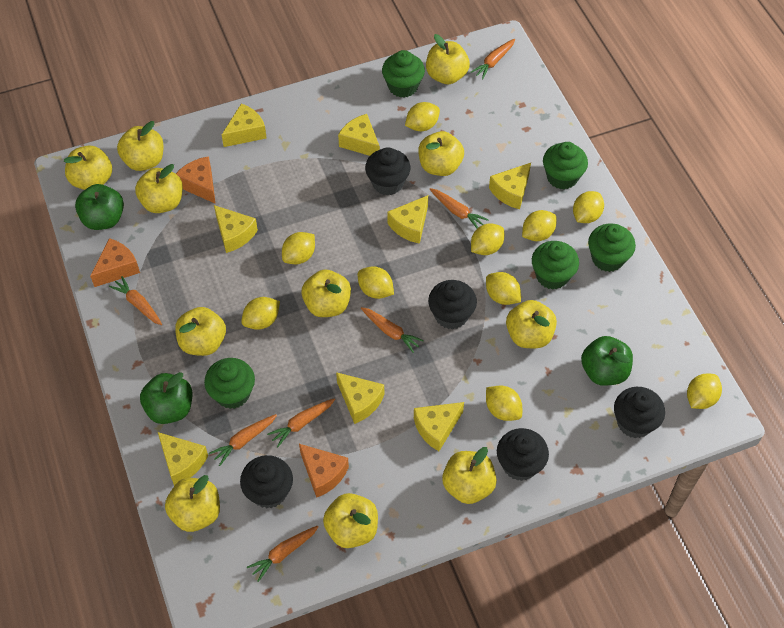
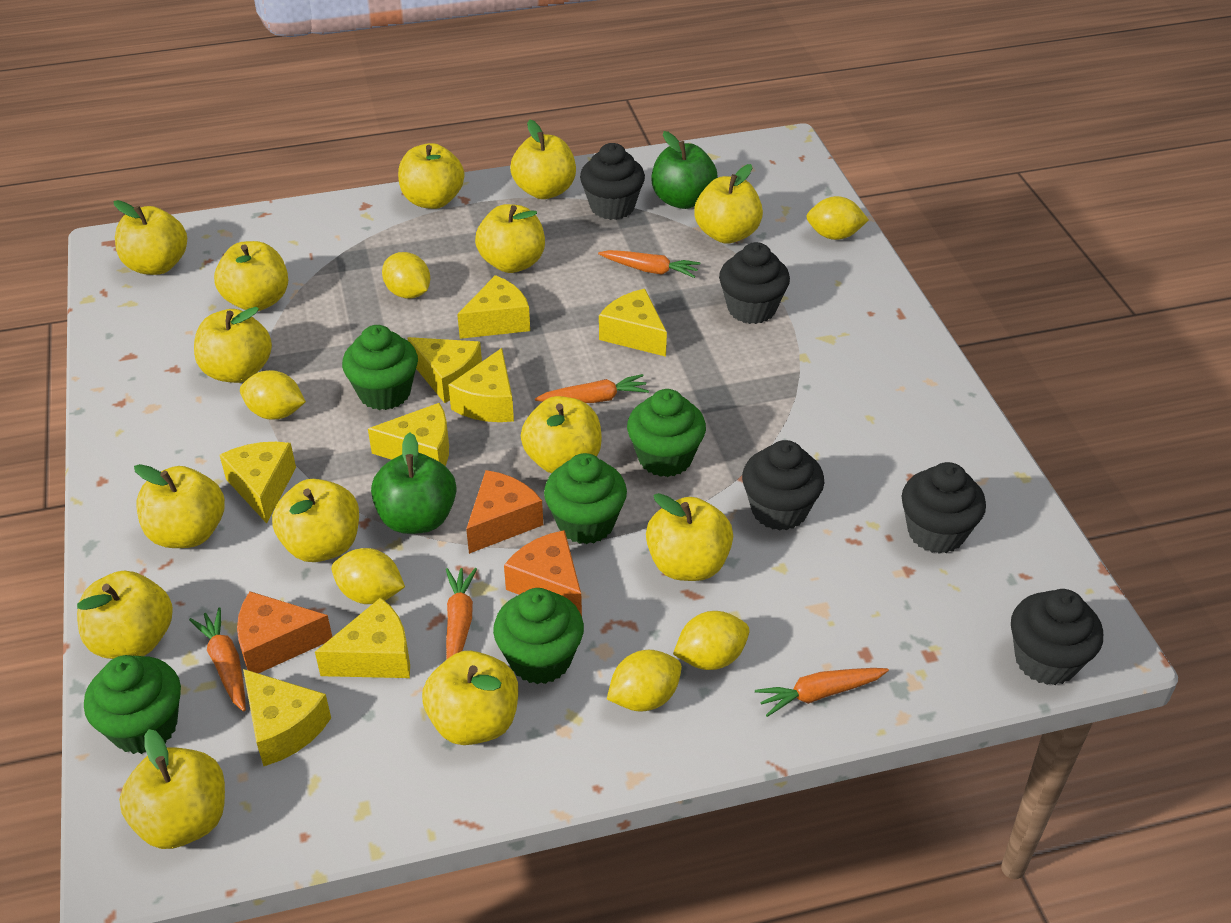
green apple: 3 -> 2
orange carrot: 7 -> 5
yellow apple: 11 -> 14
yellow lemon: 10 -> 6

